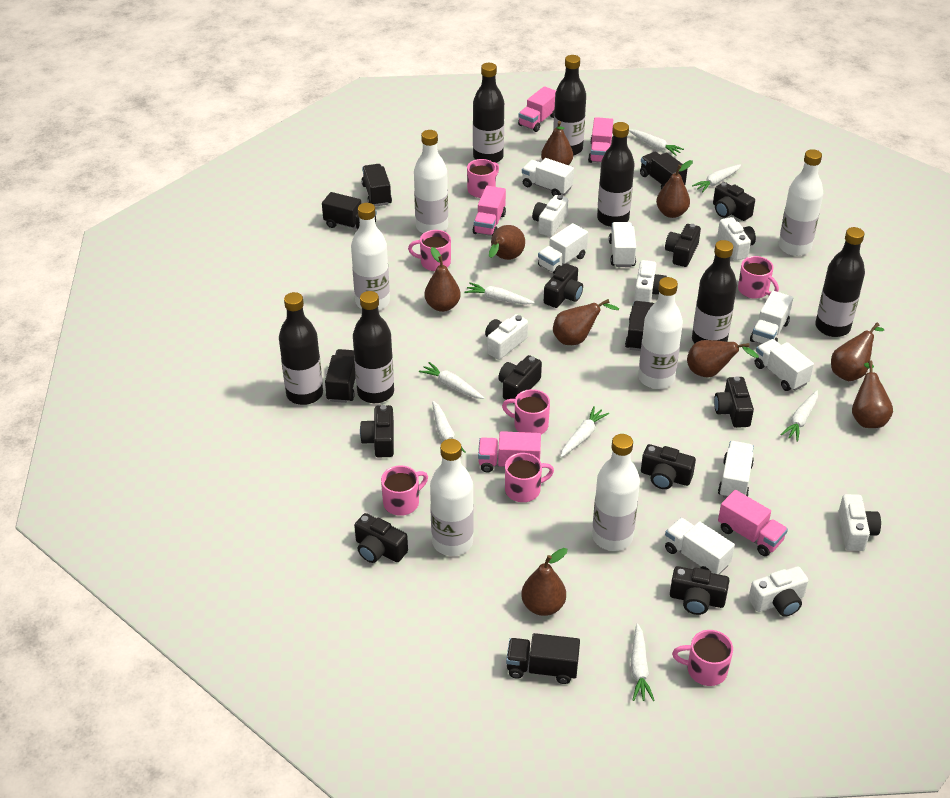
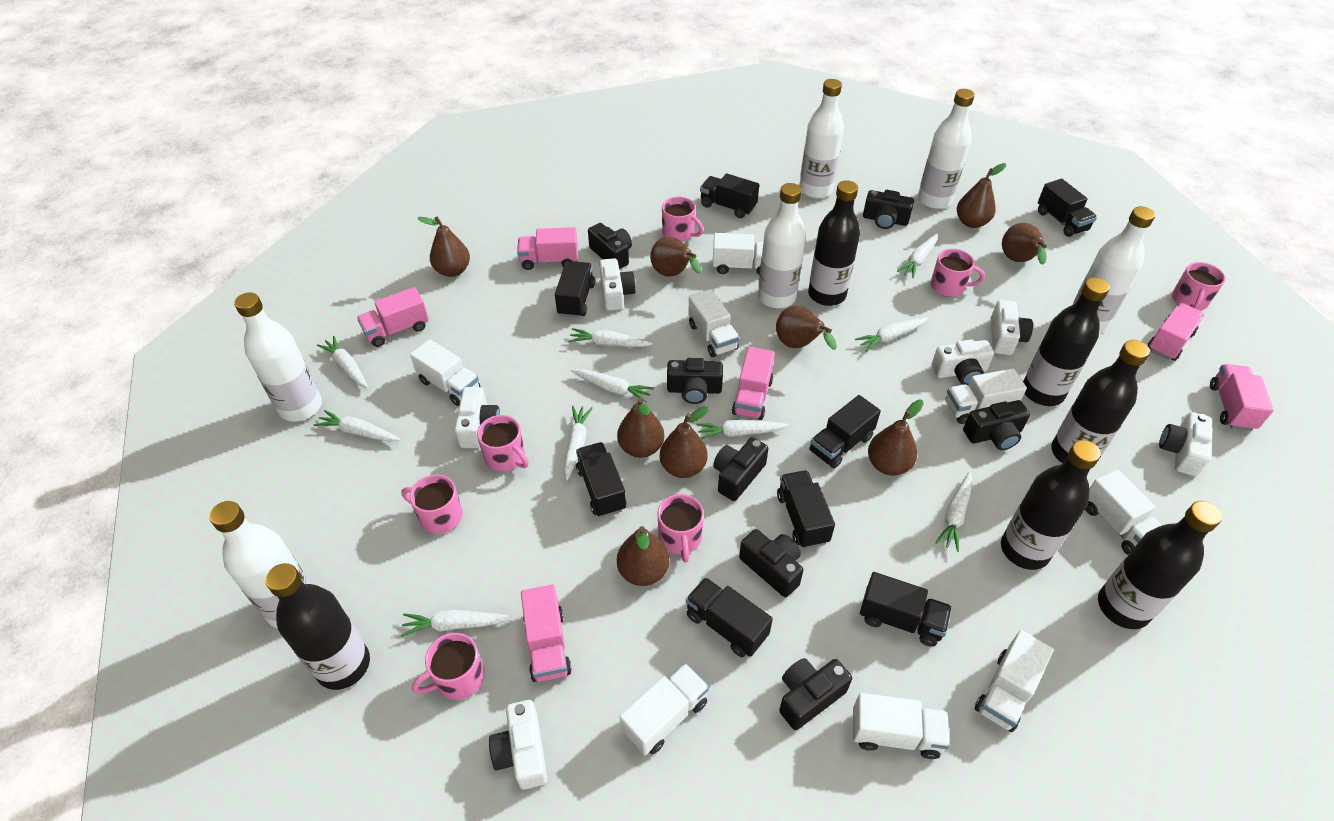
black bottle: 7 -> 6
black camera: 9 -> 7
black truck: 6 -> 8
pink truck: 5 -> 6
white carrot: 8 -> 10
white truck: 7 -> 8

